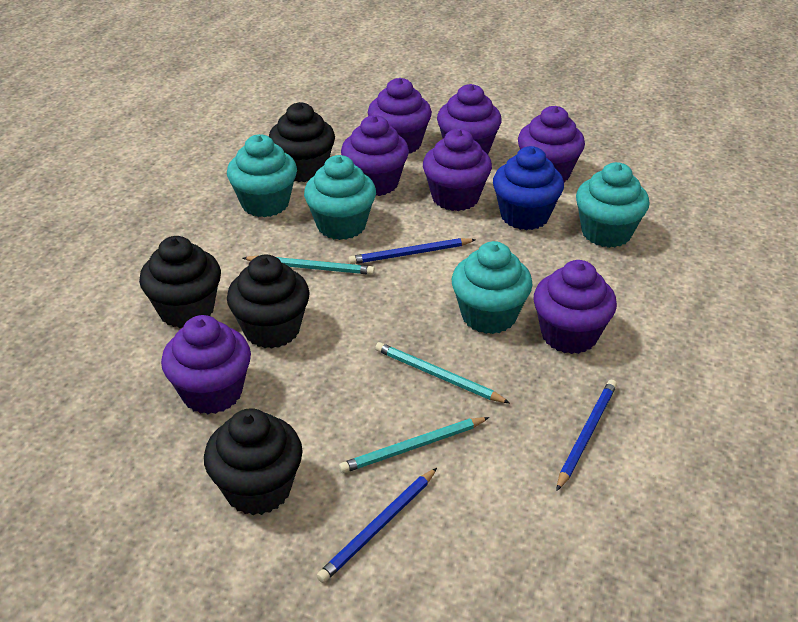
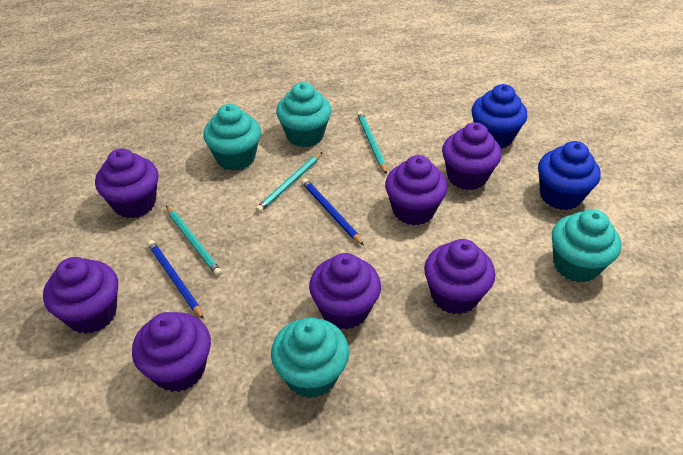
black cupcake: 4 -> 0
blue cupcake: 1 -> 2
blue pencil: 3 -> 2

